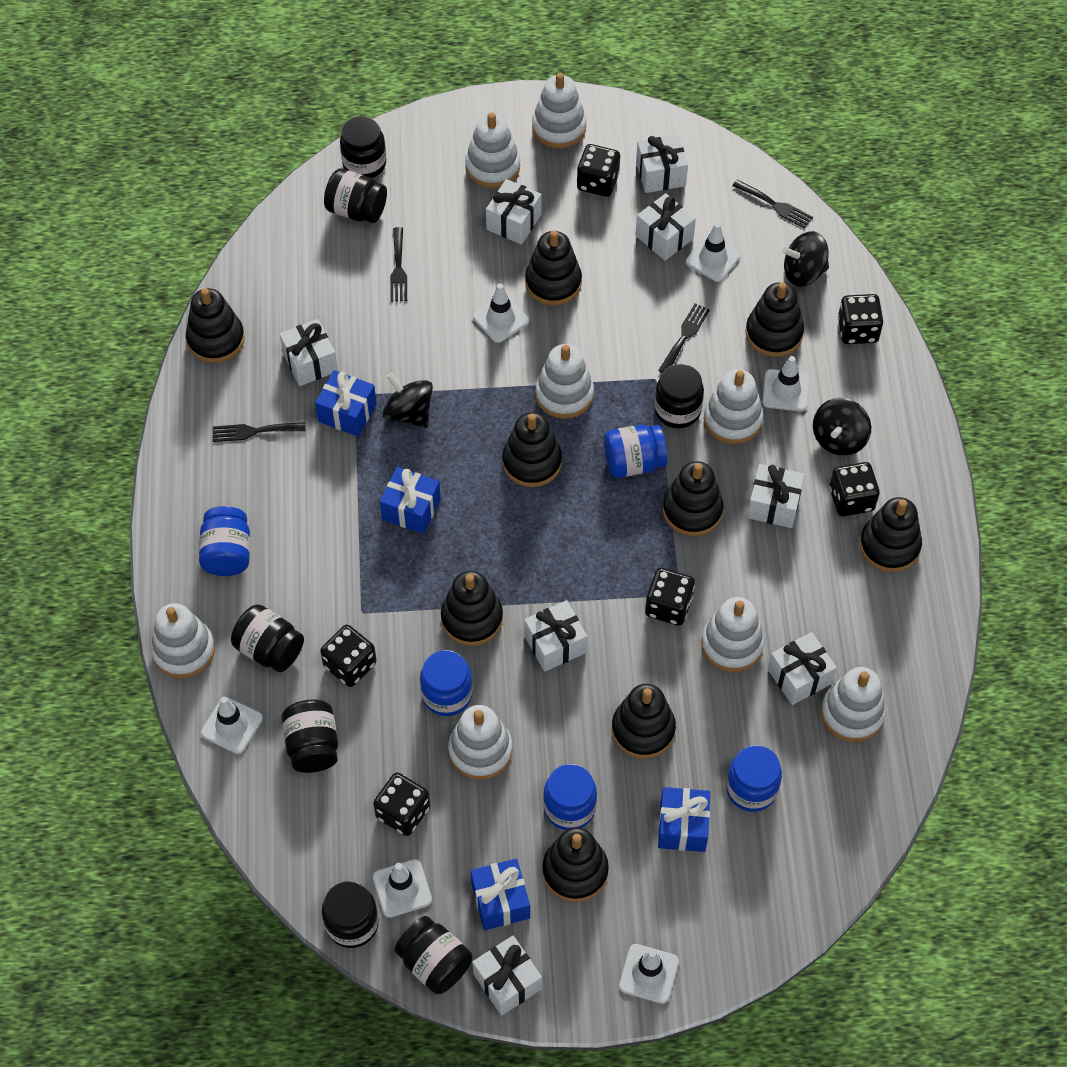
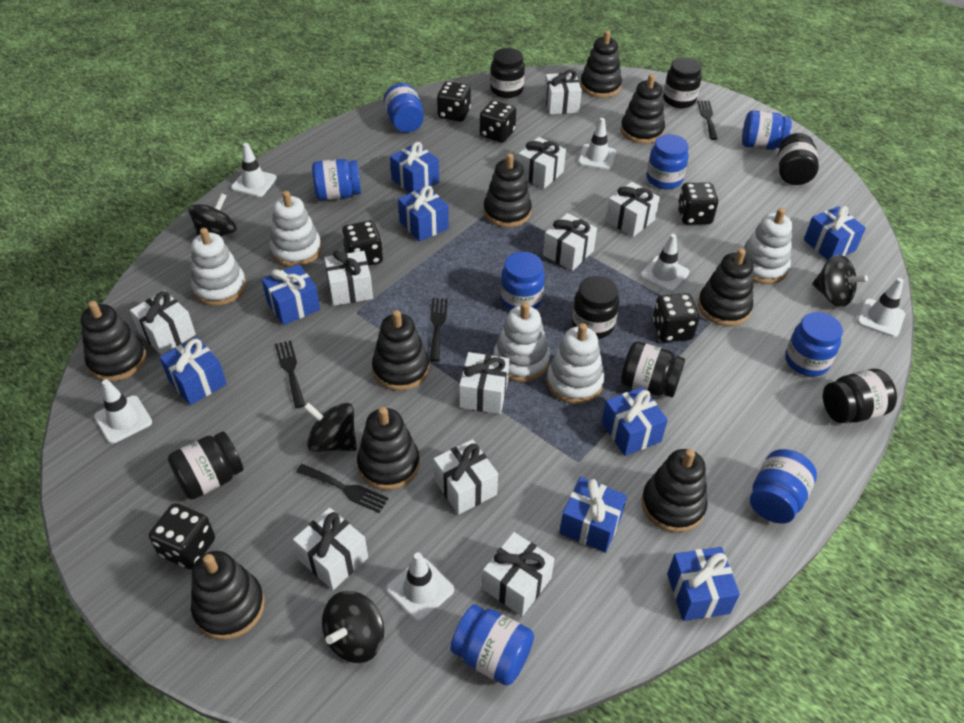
black spinning top: 3 -> 4
blue gift: 4 -> 8
blue jar: 5 -> 8
white gift: 8 -> 10
white stacking toy: 8 -> 5

